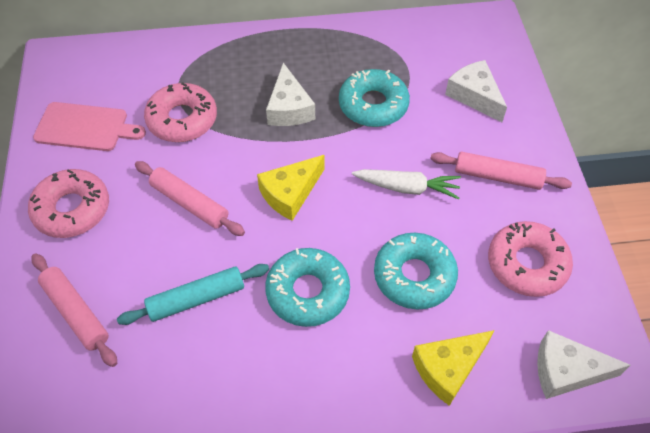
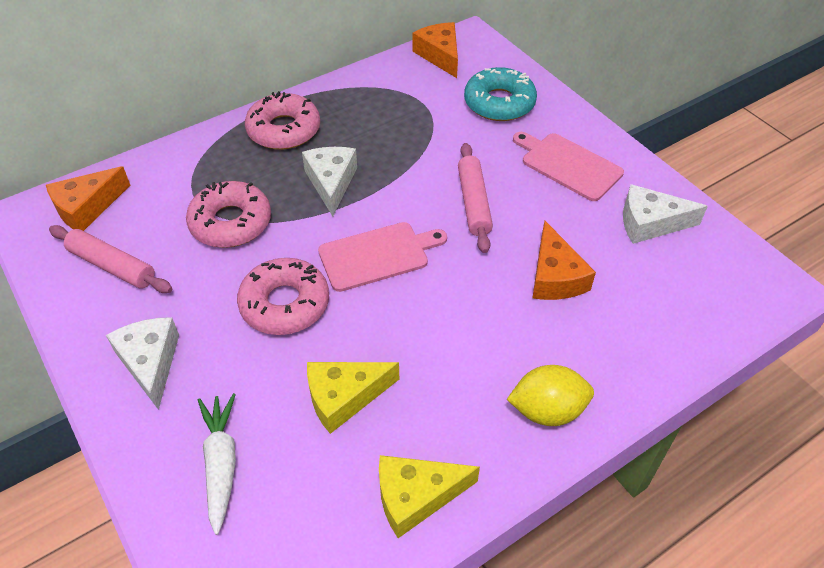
orange cheese: 0 -> 3
pink cutting board: 1 -> 2
pink rolling pin: 3 -> 2
turquoise donut: 3 -> 1
turquoise rolling pin: 1 -> 0
yellow lemon: 0 -> 1

